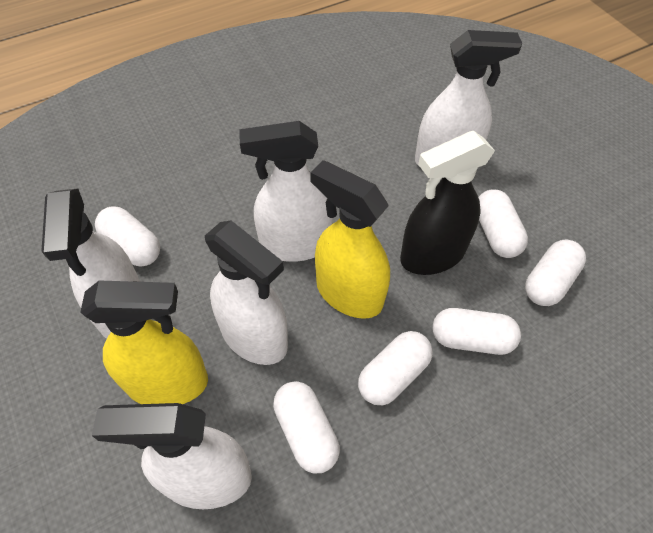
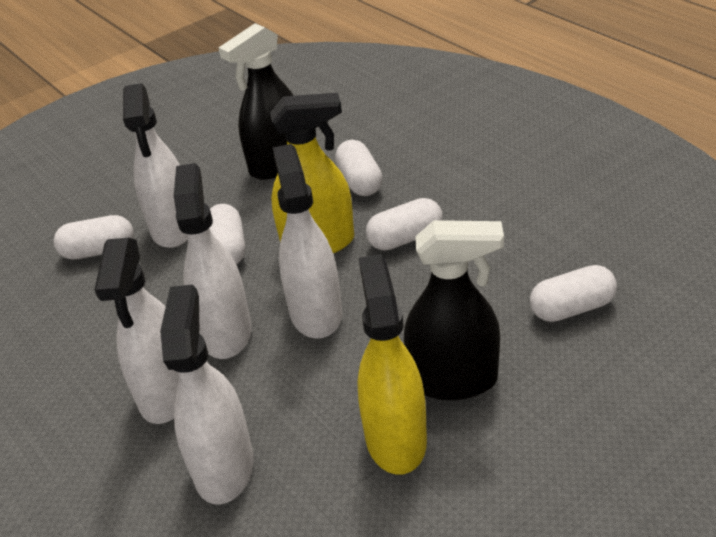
black spray bottle: 1 -> 2
white capsule: 6 -> 5

